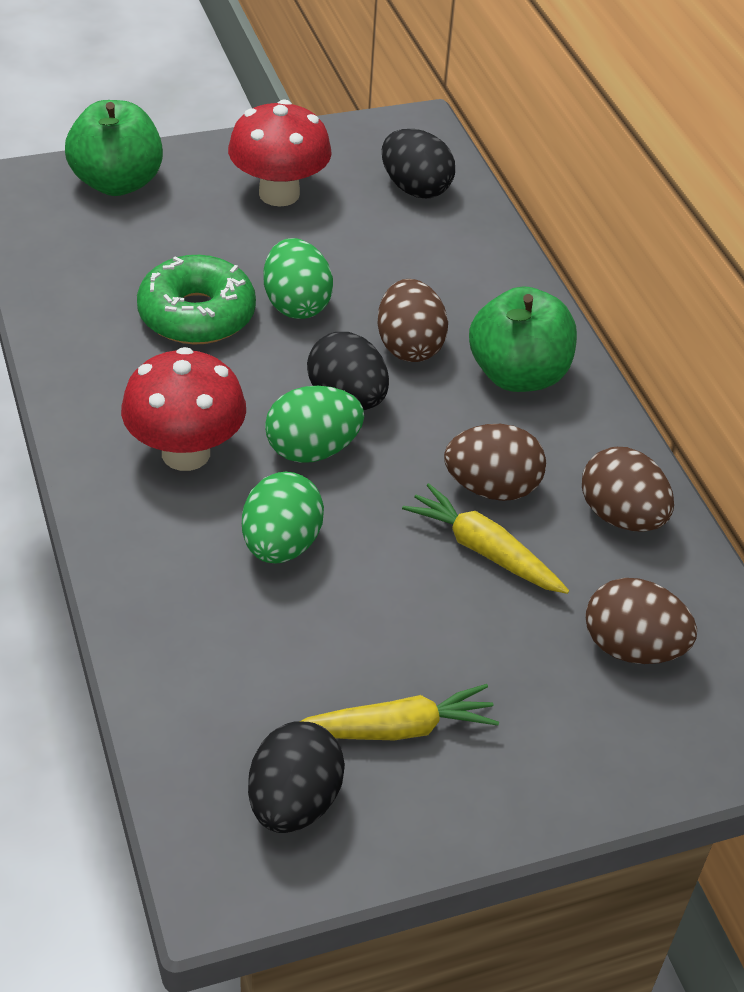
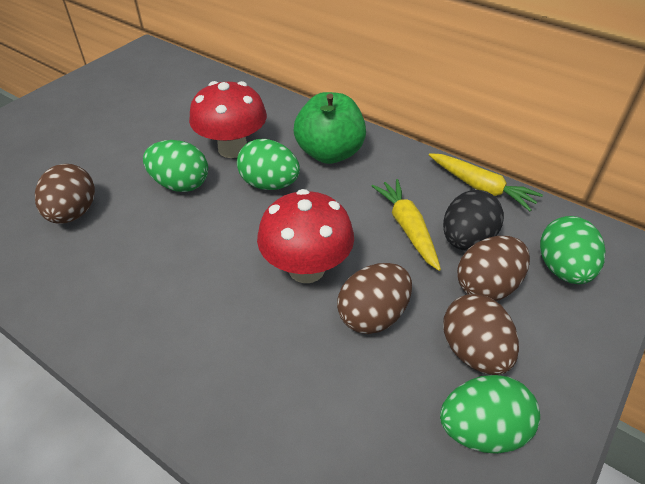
black egg: 3 -> 1
green apple: 2 -> 1
green donut: 1 -> 0
green egg: 3 -> 4

